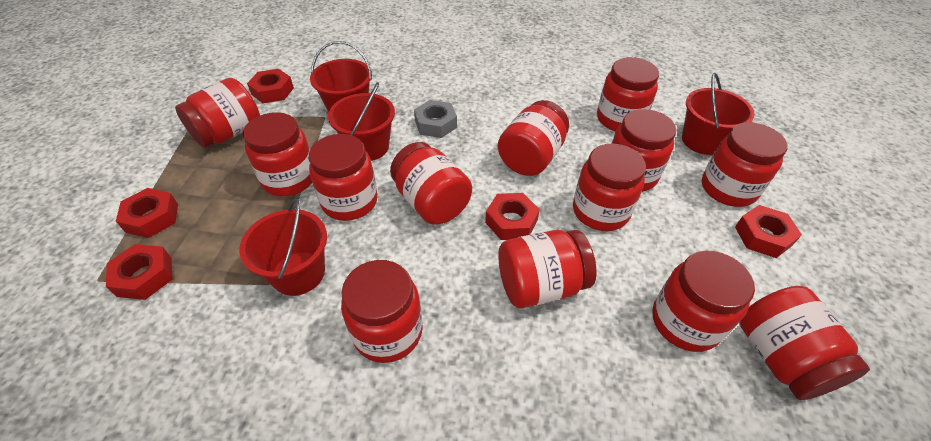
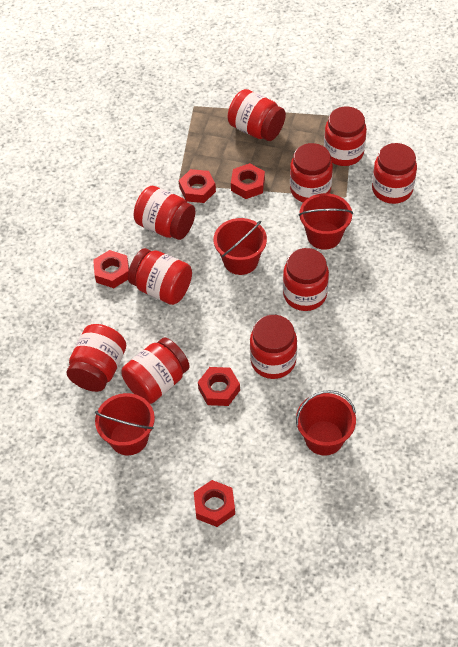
grey nut: 1 -> 0
red jar: 13 -> 10

